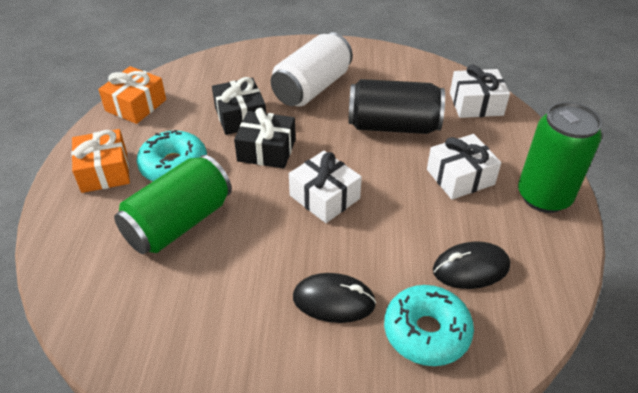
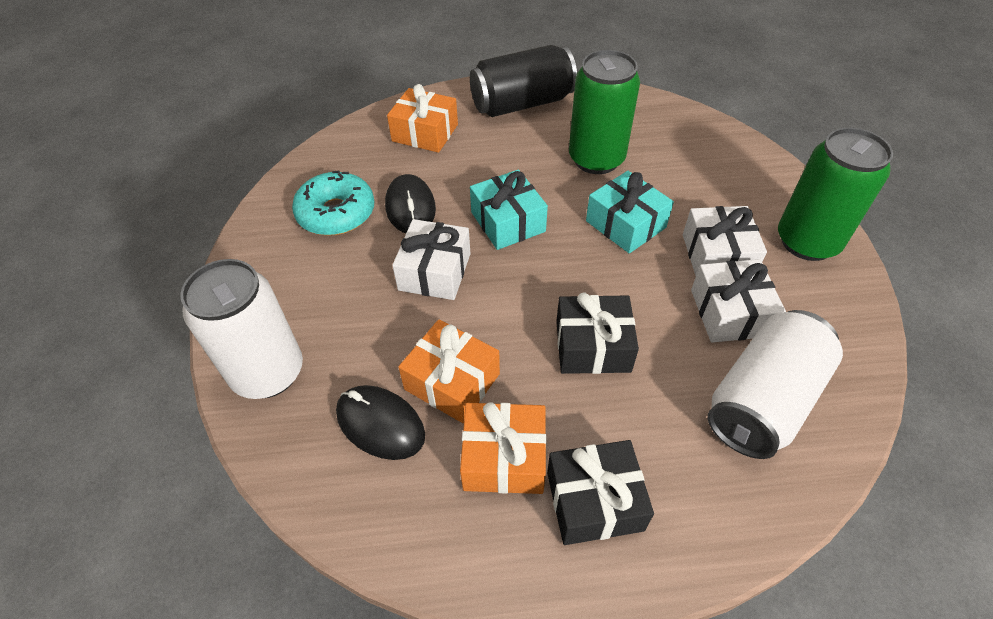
orange gift: 2 -> 3
turquoise donut: 2 -> 1
turquoise gift: 0 -> 2
white can: 1 -> 2

